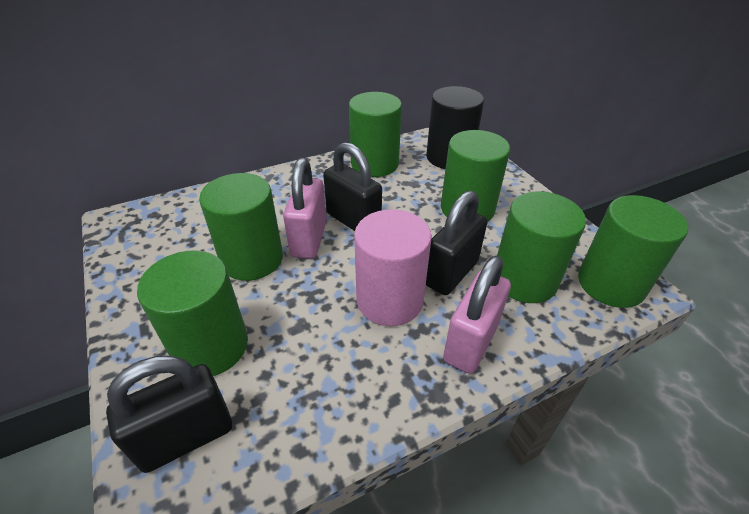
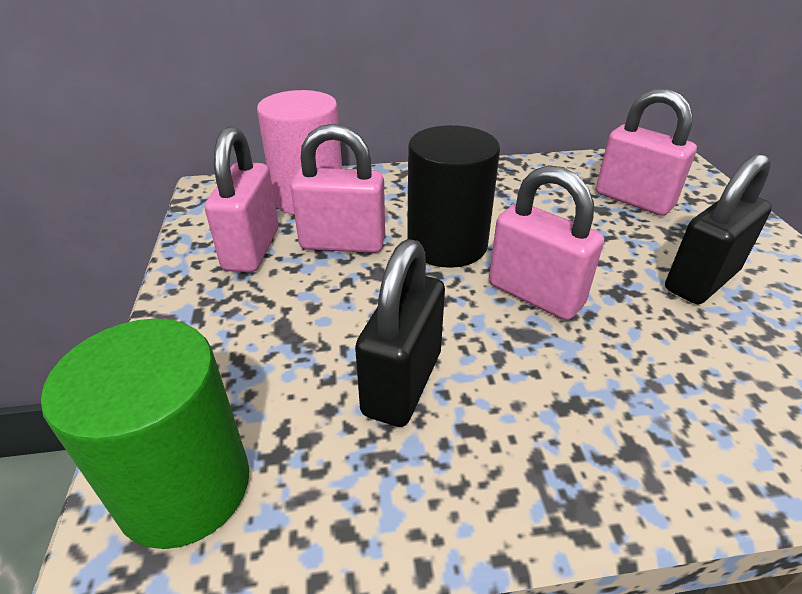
black padlock: 3 -> 2
green cylinder: 6 -> 1
pink padlock: 2 -> 4

